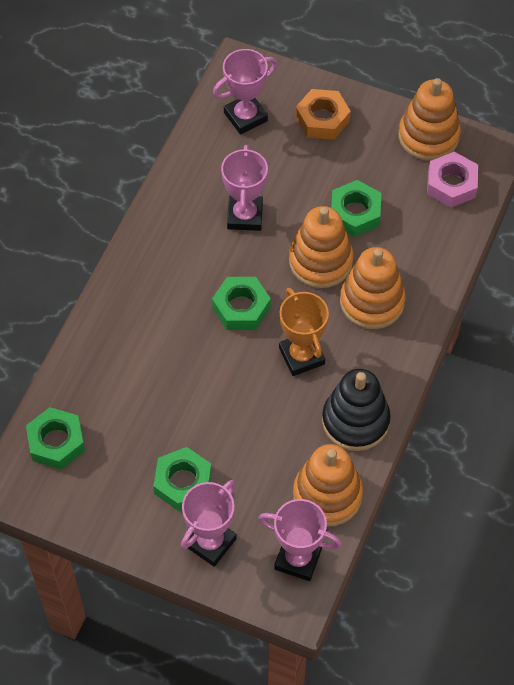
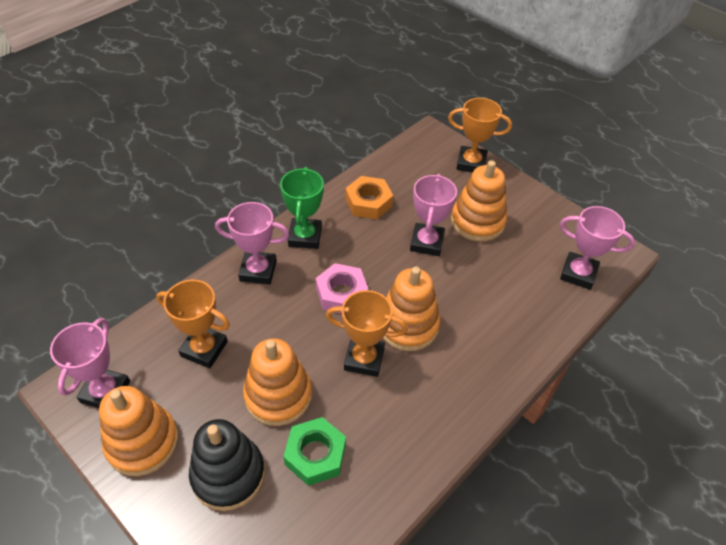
green nut: 4 -> 1
green trophy: 0 -> 1
orange trophy: 1 -> 3

